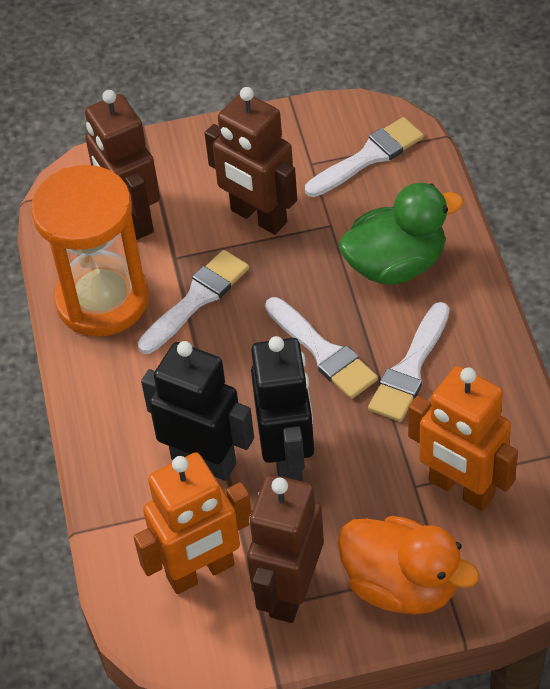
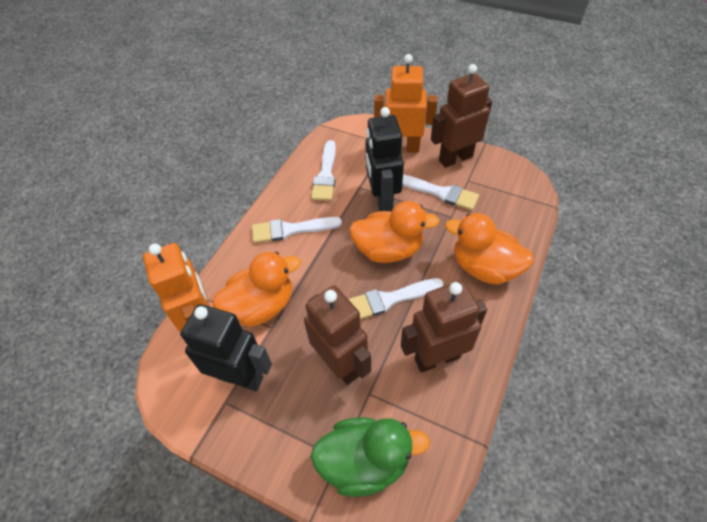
orange duck: 1 -> 3
orange hourglass: 1 -> 0

